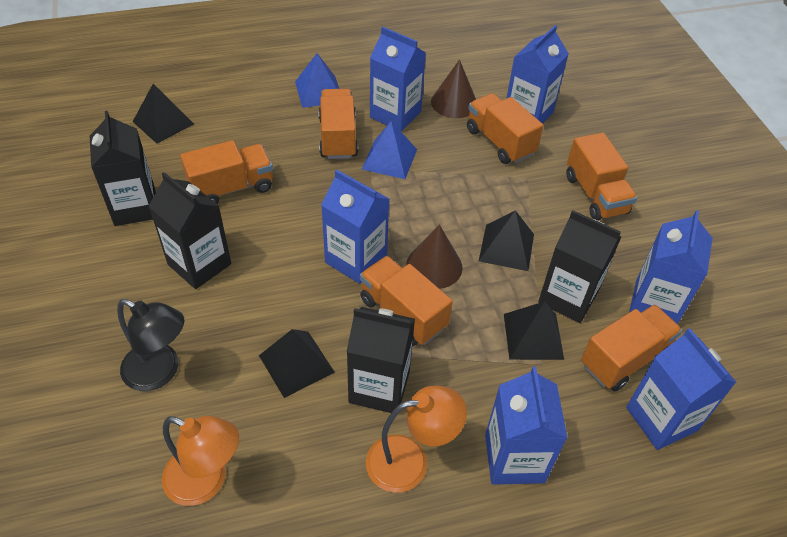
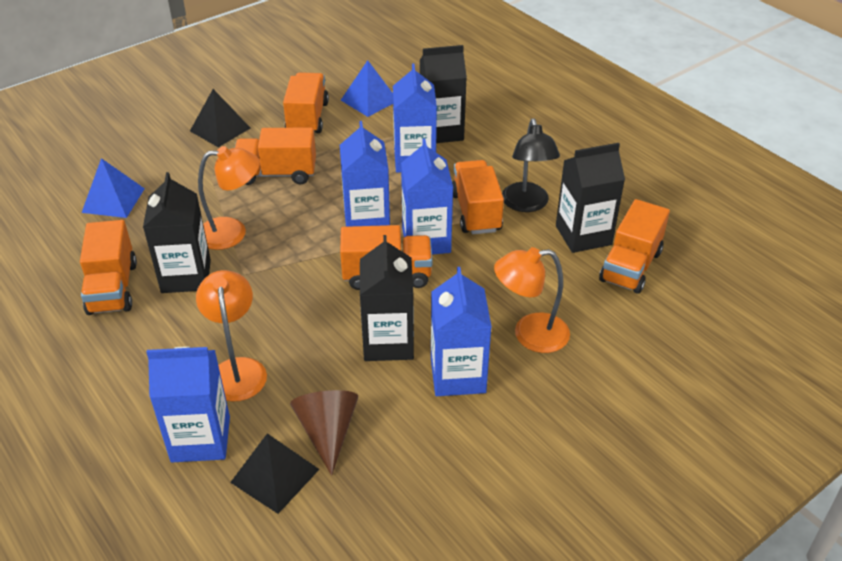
black pyramid: 4 -> 2
blue carton: 6 -> 5
brown cone: 2 -> 1
orange lamp: 2 -> 3

